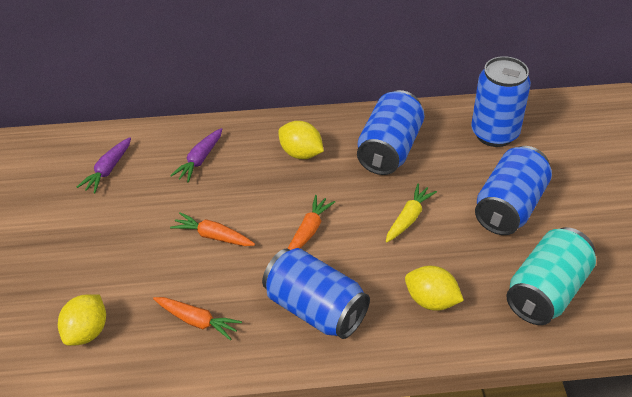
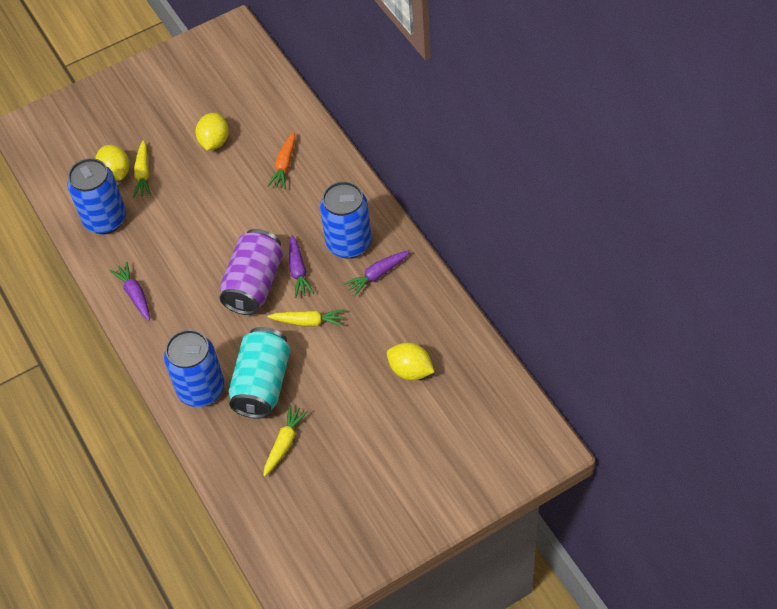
blue can: 4 -> 3
orange carrot: 3 -> 1
purple can: 0 -> 1
purple carrot: 2 -> 3
yellow carrot: 1 -> 3

